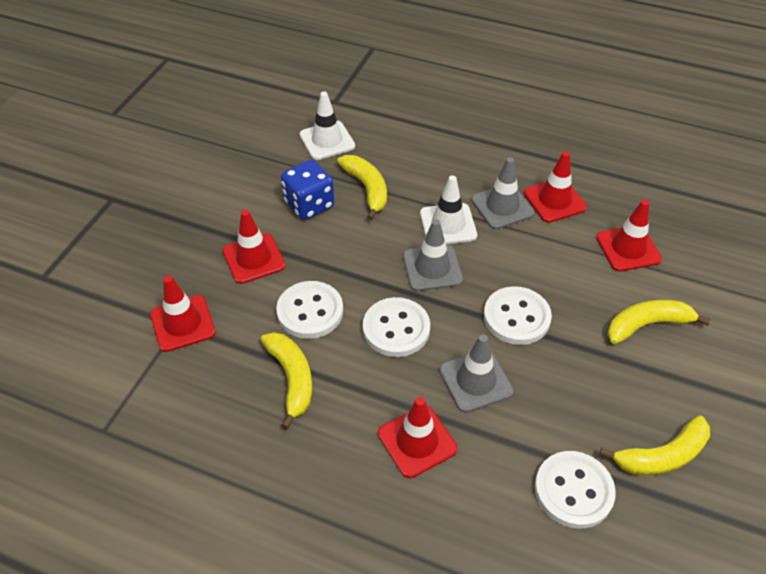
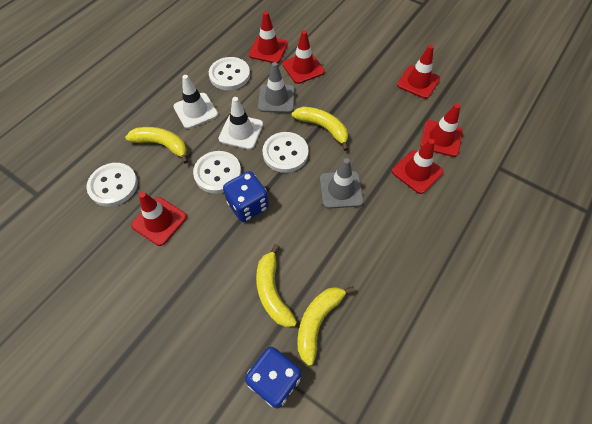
blue dice: 1 -> 2
grey traffic cone: 3 -> 2
red traffic cone: 5 -> 6

